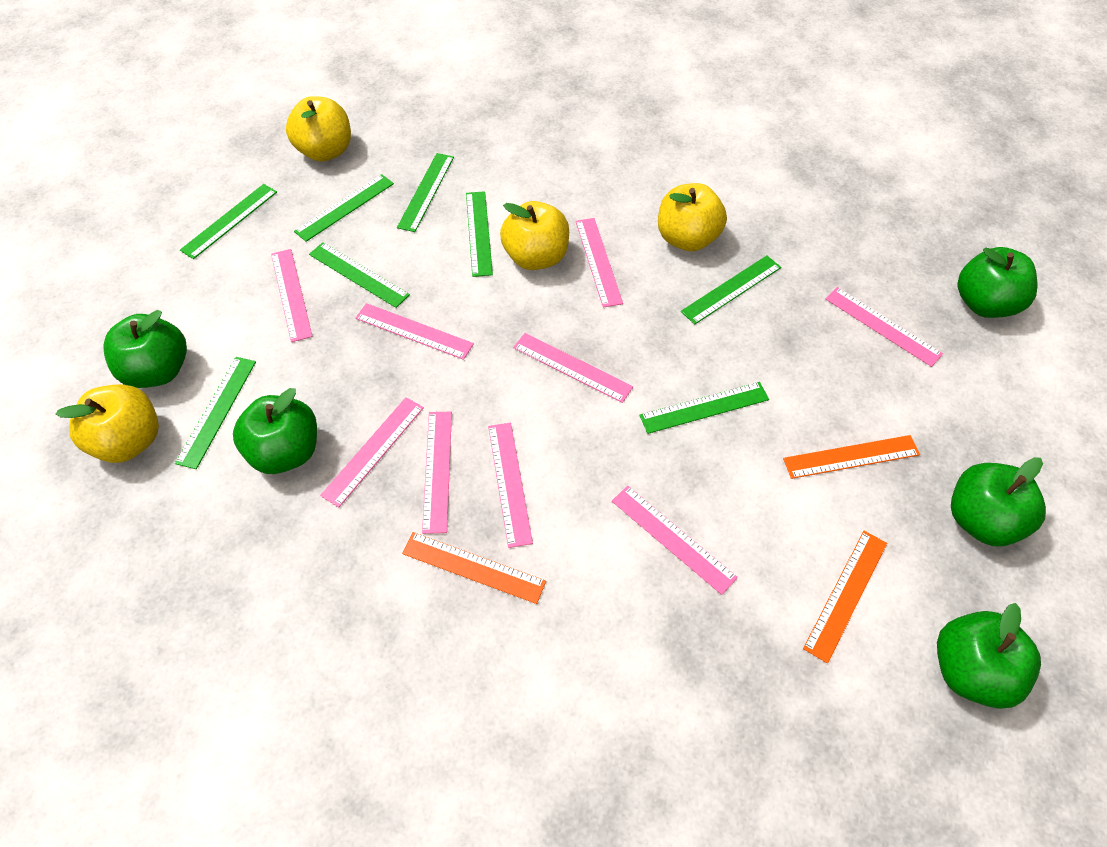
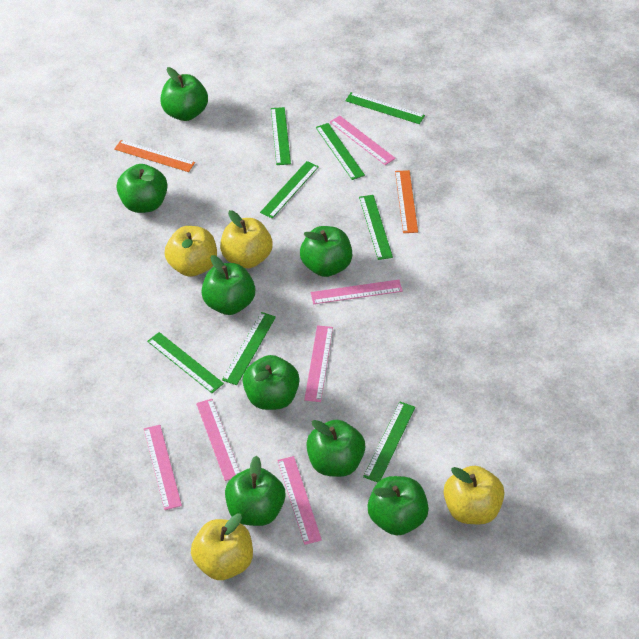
green apple: 5 -> 8
orange ruler: 3 -> 2
pink ruler: 9 -> 6

